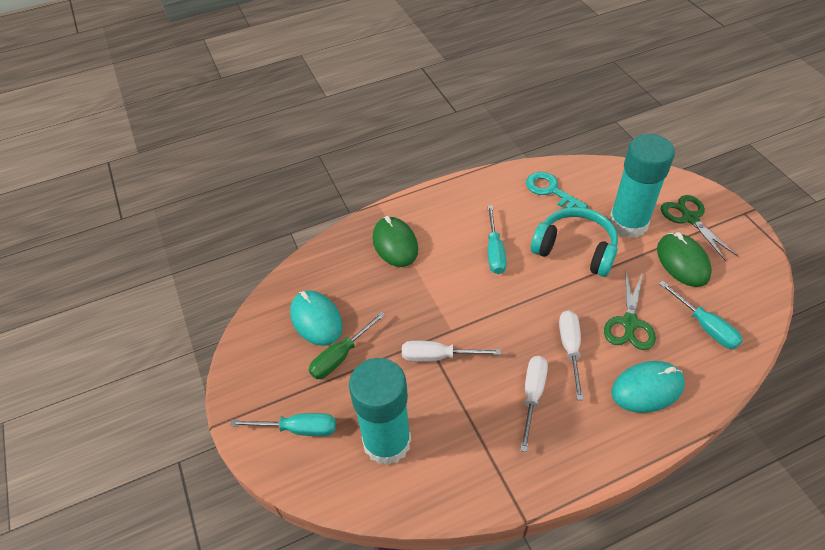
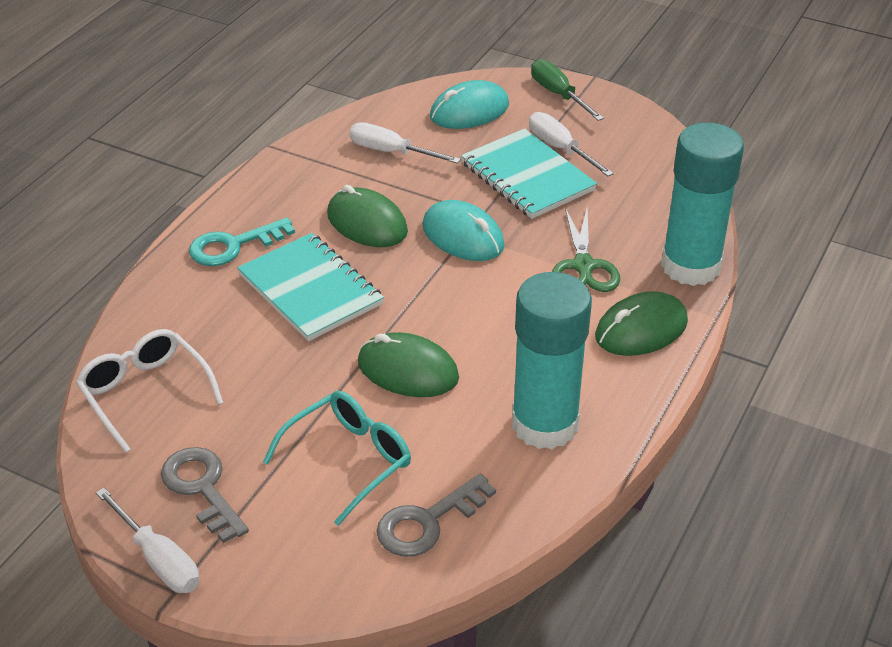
green mouse: 2 -> 3
green scissors: 2 -> 1
grey key: 0 -> 2
turquoise glasses: 0 -> 1
turquoise headphones: 1 -> 0
turquoise notebook: 0 -> 2
turquoise screwdriver: 3 -> 0
white glasses: 0 -> 1

